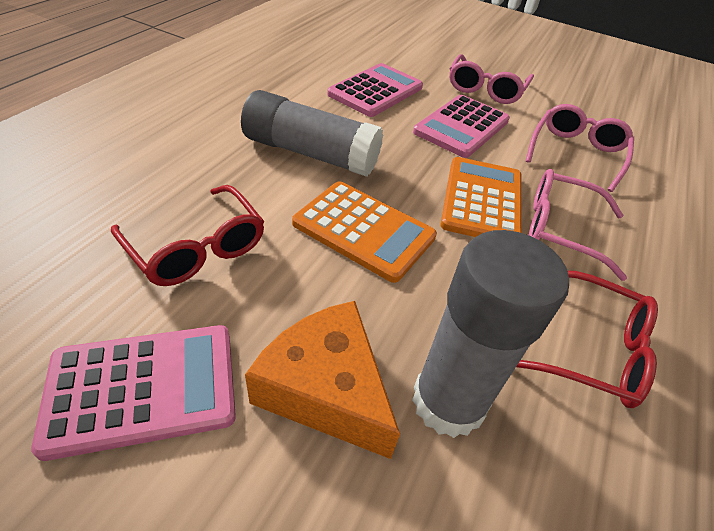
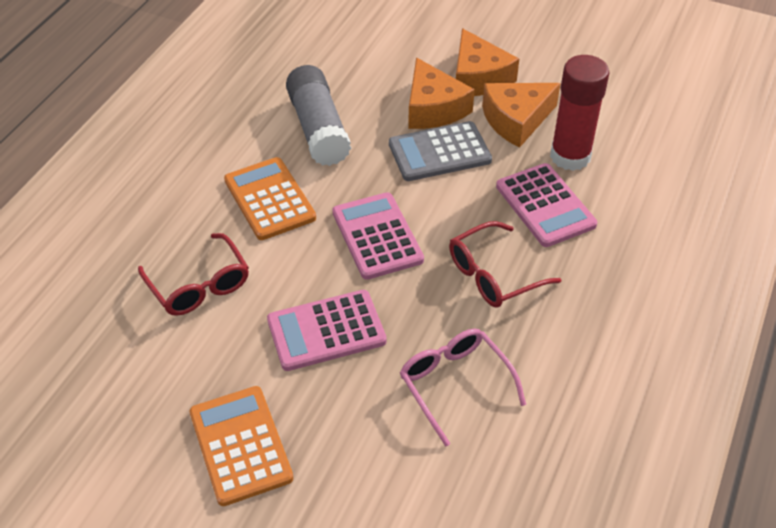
grey calculator: 0 -> 1
grey glue stick: 2 -> 1
orange cheese: 1 -> 3
pink glasses: 3 -> 1
red glue stick: 0 -> 1

